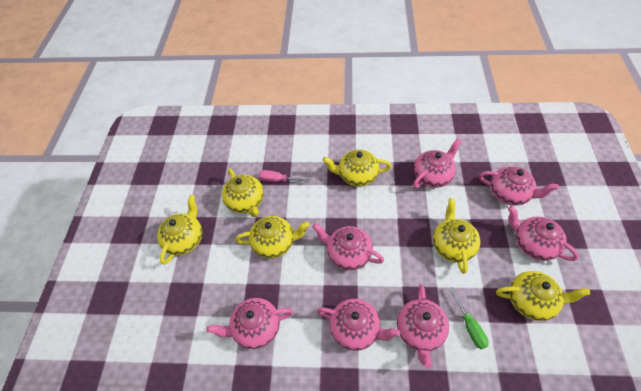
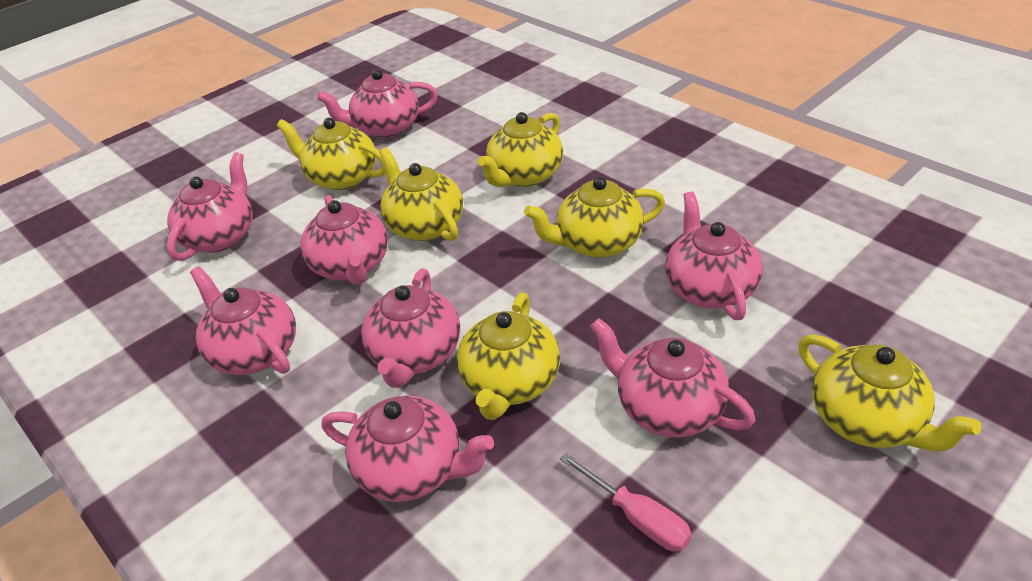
green screwdriver: 1 -> 0
pink teapot: 7 -> 8

